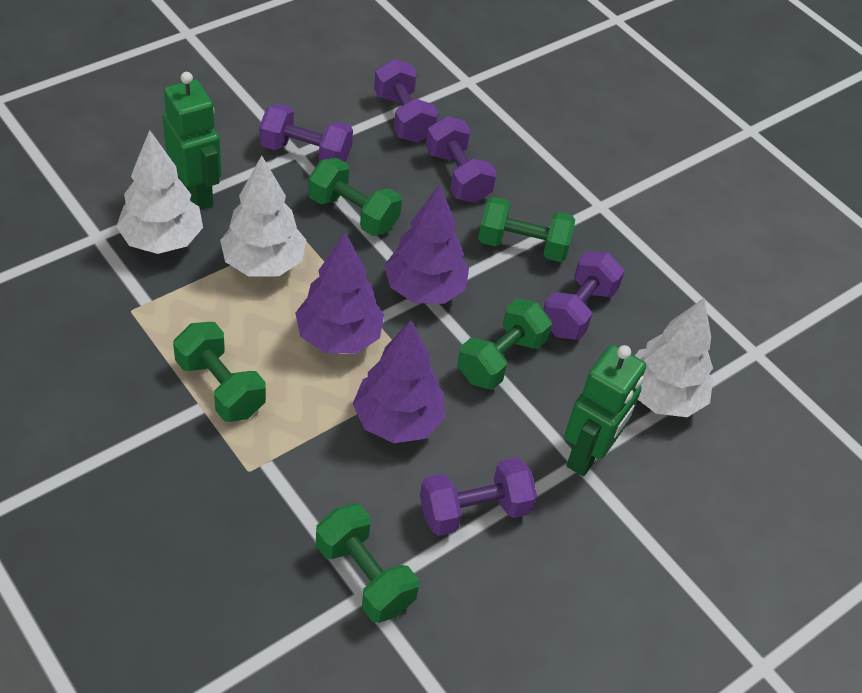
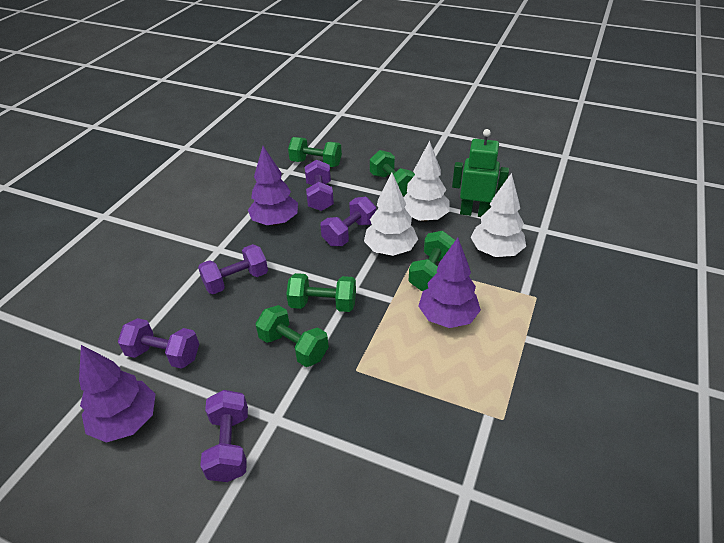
green robot: 2 -> 1

